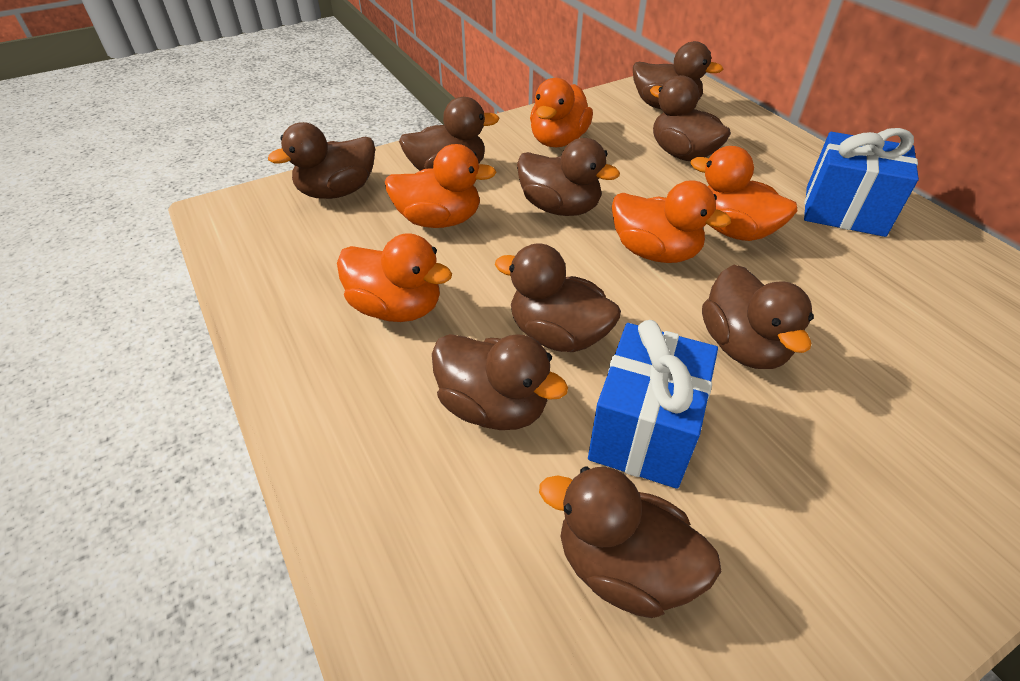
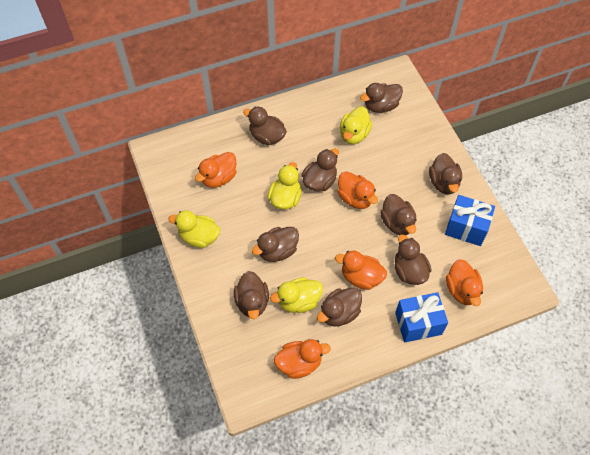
yellow duck: 0 -> 4

